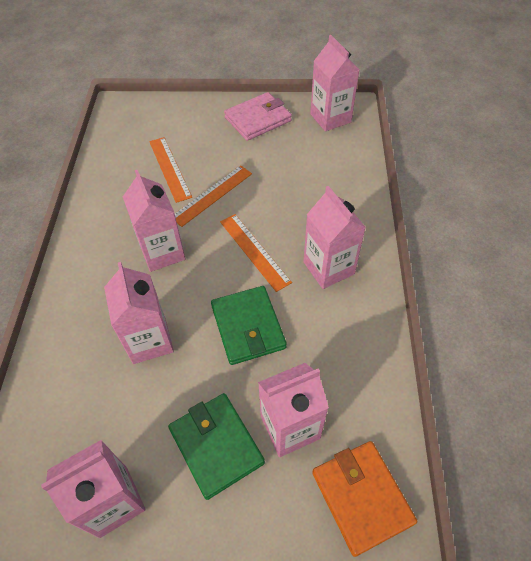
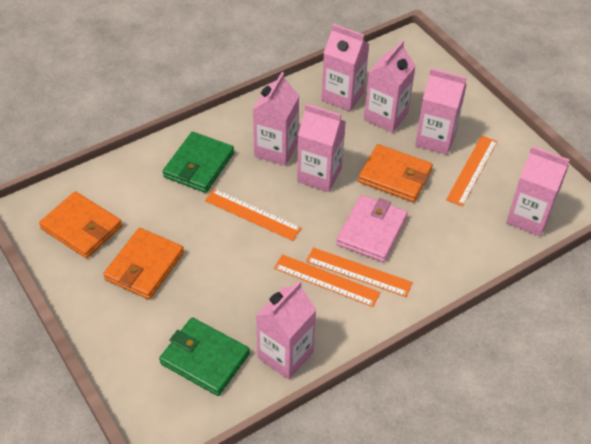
orange ruler: 3 -> 4
orange wallet: 1 -> 3
pink carton: 6 -> 7

